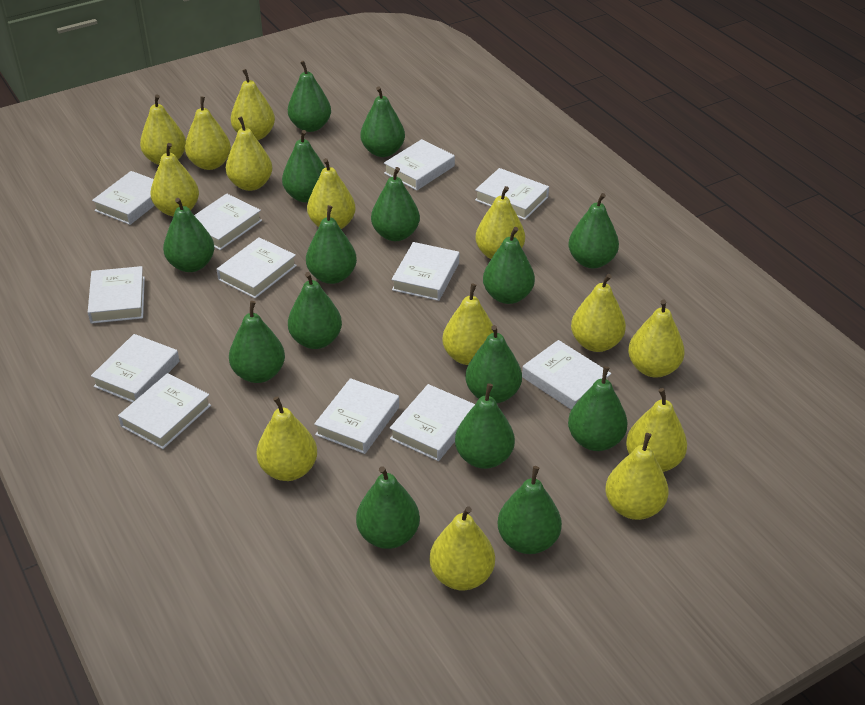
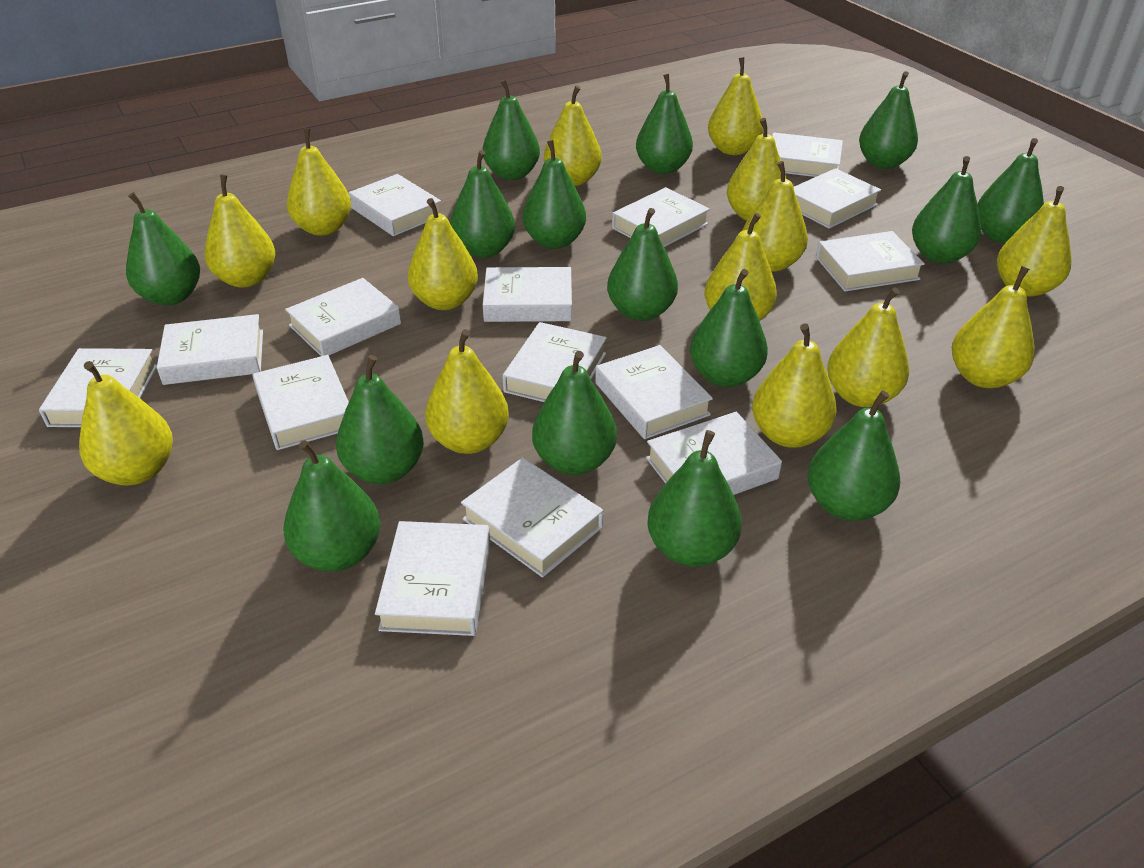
white book: 12 -> 15

